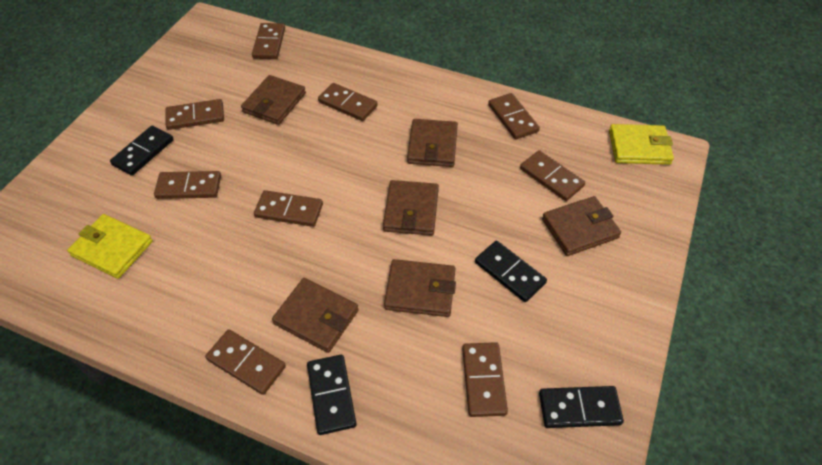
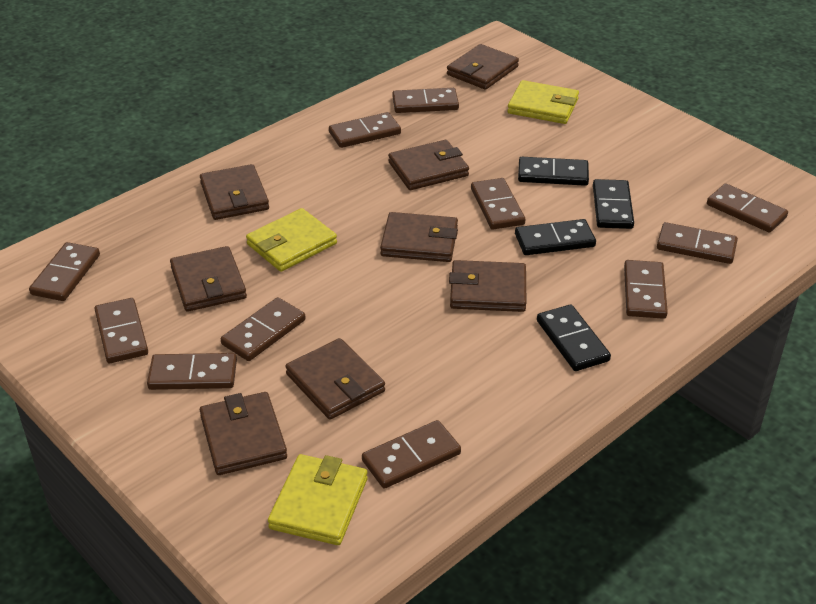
brown domino: 9 -> 11
brown wallet: 6 -> 8
yellow wallet: 2 -> 3

